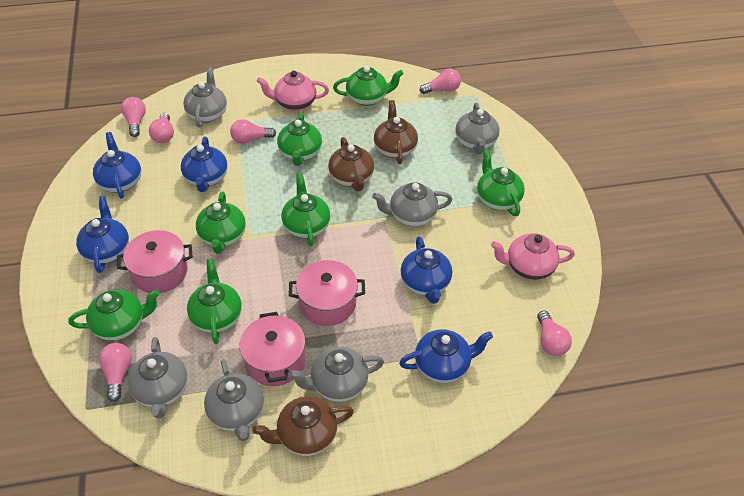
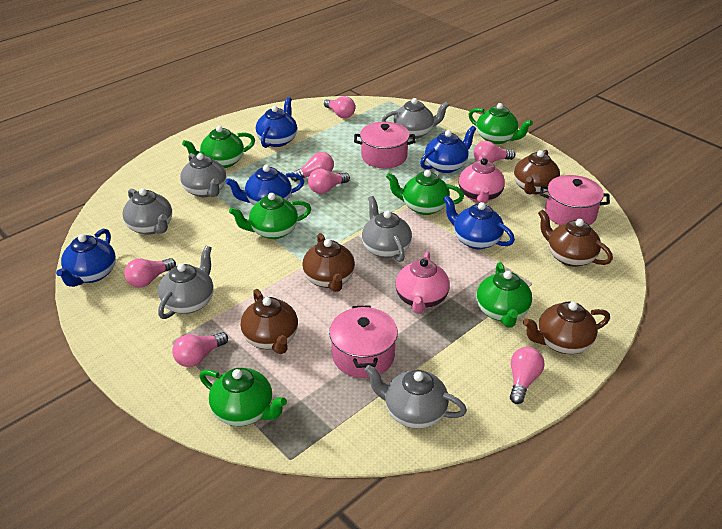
brown teapot: 3 -> 5
green teapot: 7 -> 6
pink light bulb: 6 -> 7

